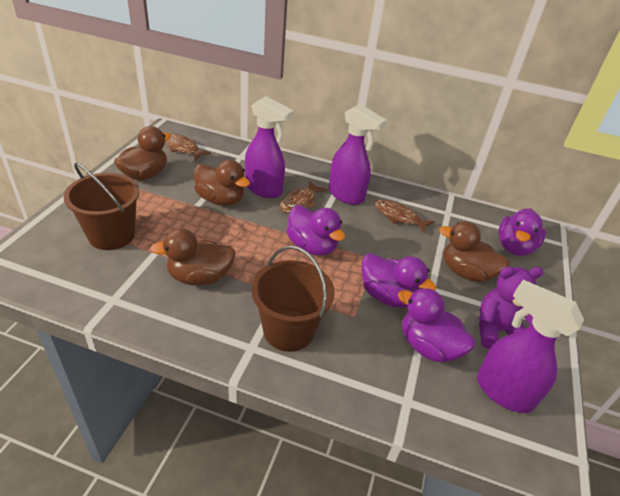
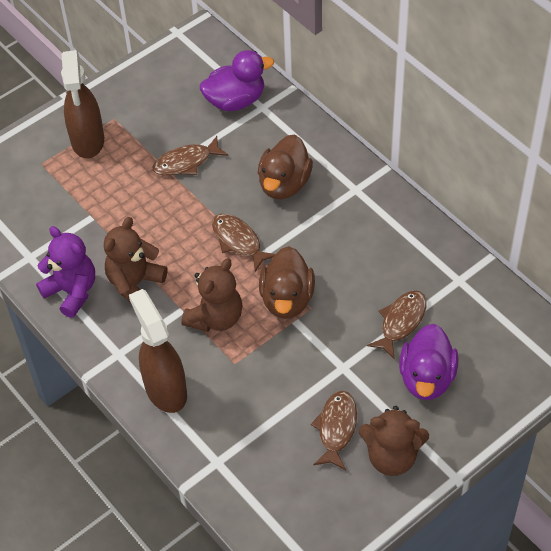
brown bucket: 2 -> 0
brown duck: 4 -> 2
brown fish: 3 -> 4
brown spray bottle: 0 -> 2
brown teddy bear: 0 -> 3
purple duck: 4 -> 2
purple spray bottle: 3 -> 0

